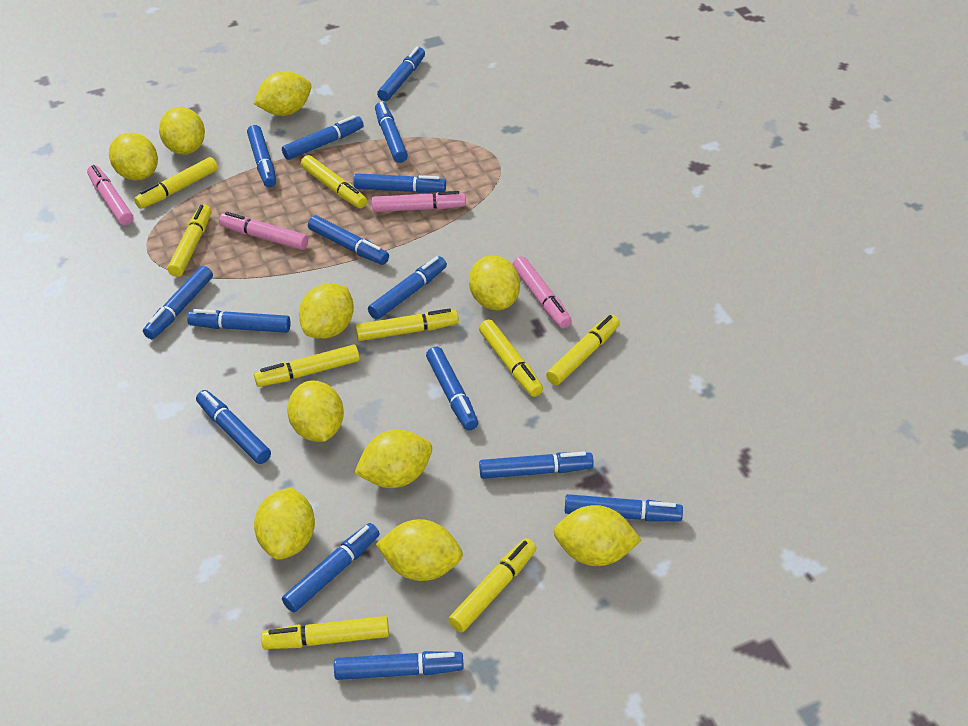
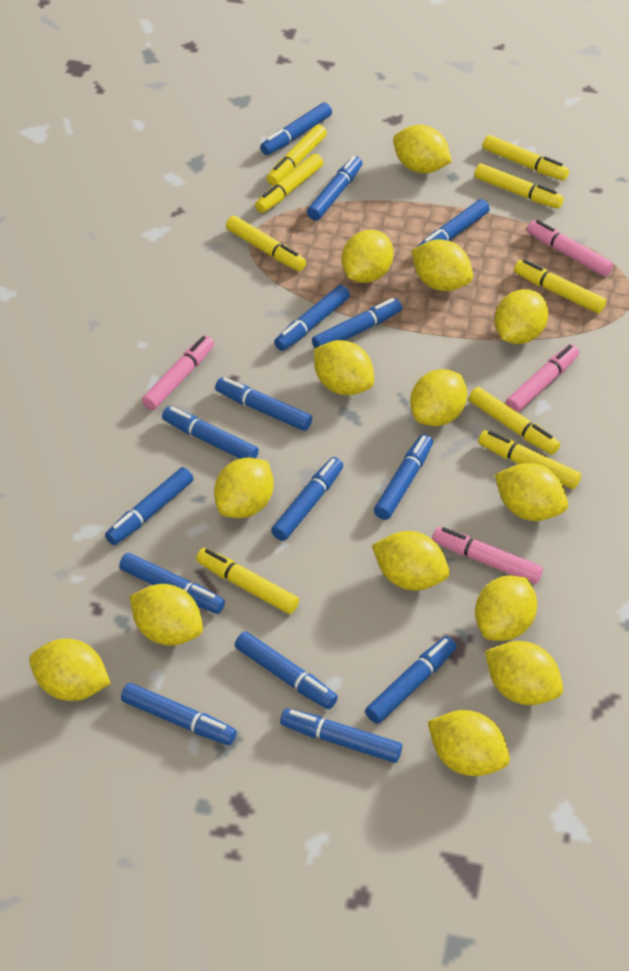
yellow lemon: 10 -> 14

